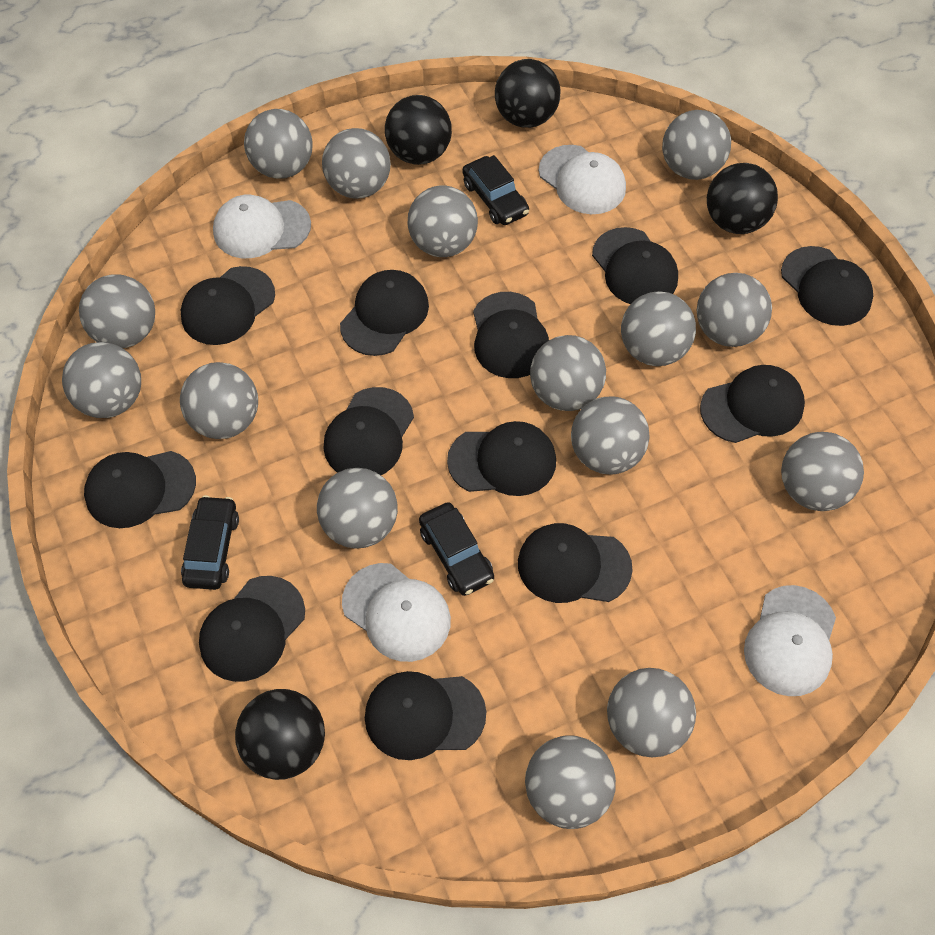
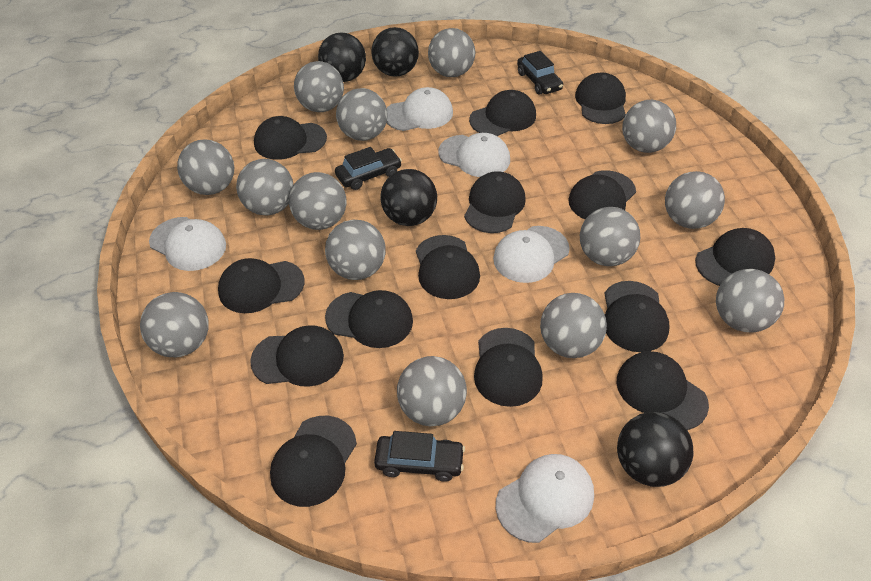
black cap: 12 -> 14
grey ball: 15 -> 14
white cap: 4 -> 5

